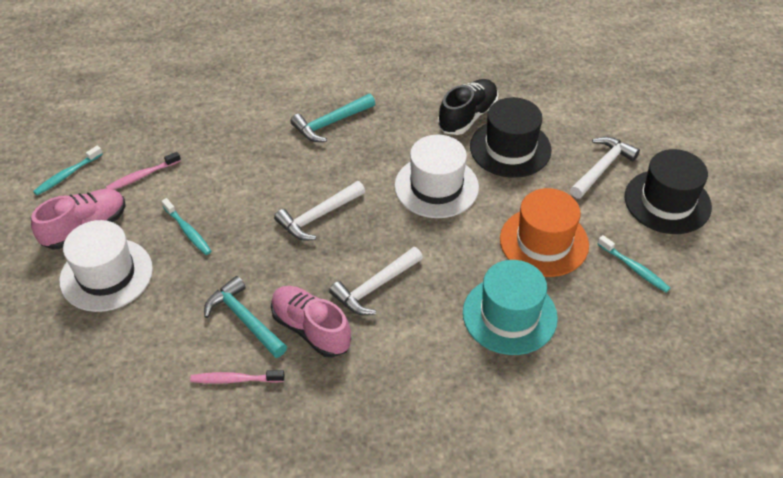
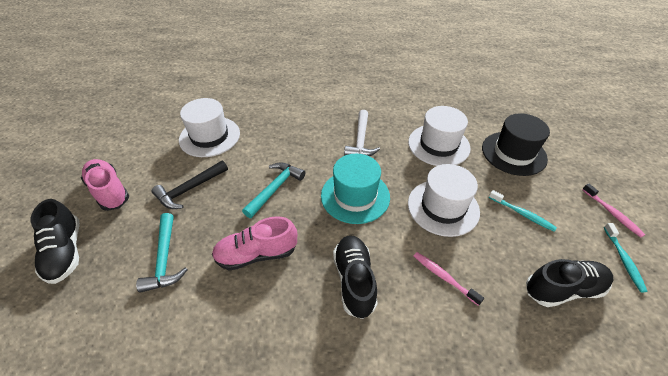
black hammer: 0 -> 1
black hat: 2 -> 1
black shoe: 1 -> 3
orange hat: 1 -> 0
turquoise toothbrush: 3 -> 2
white hammer: 3 -> 1
white hat: 2 -> 3

